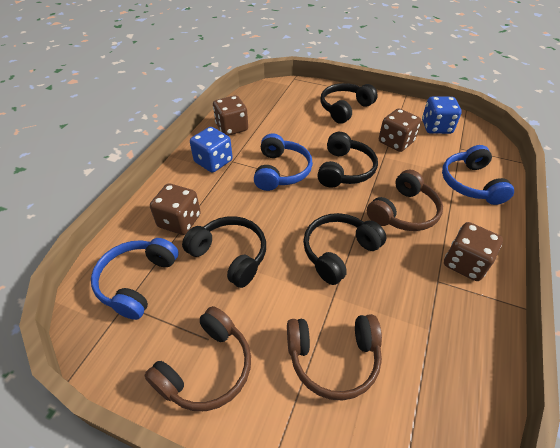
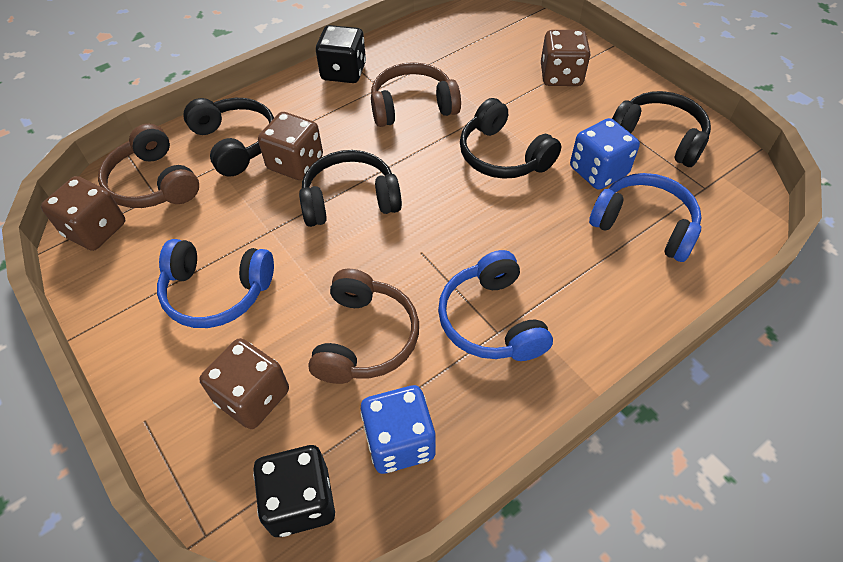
black dice: 0 -> 2

